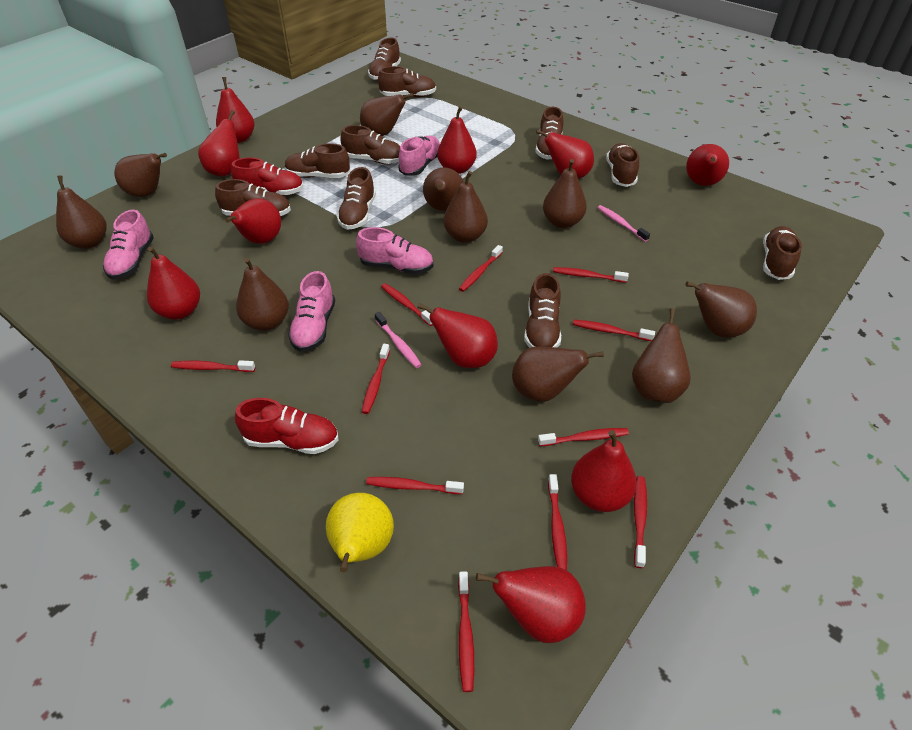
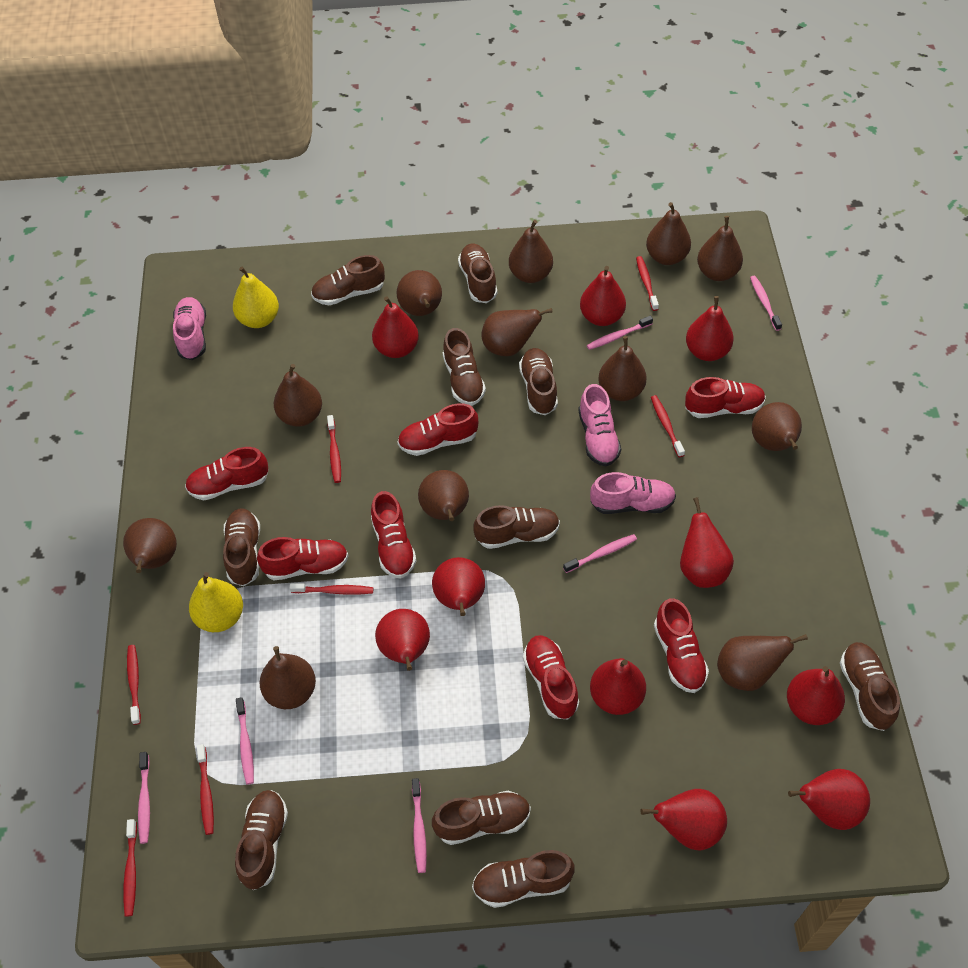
brown pear: 10 -> 12
pink shoe: 4 -> 3
pink toothbrush: 2 -> 6
red shoe: 2 -> 7
red toothbrush: 11 -> 7
yellow pear: 1 -> 2

